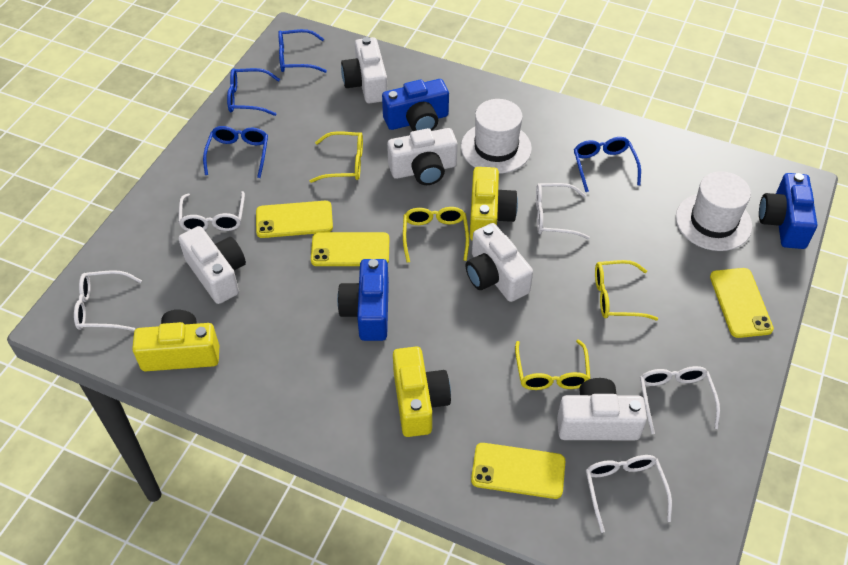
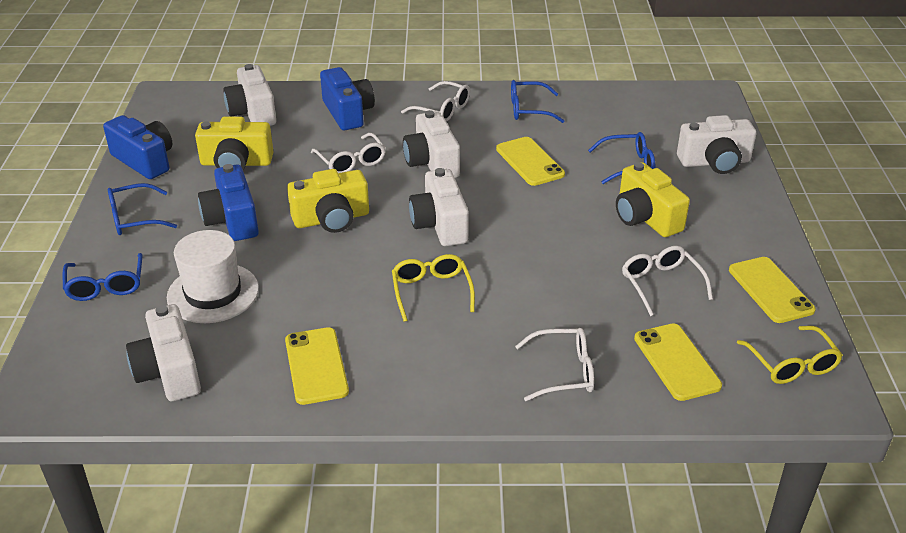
white glasses: 5 -> 4
white hat: 2 -> 1
yellow glasses: 4 -> 2

